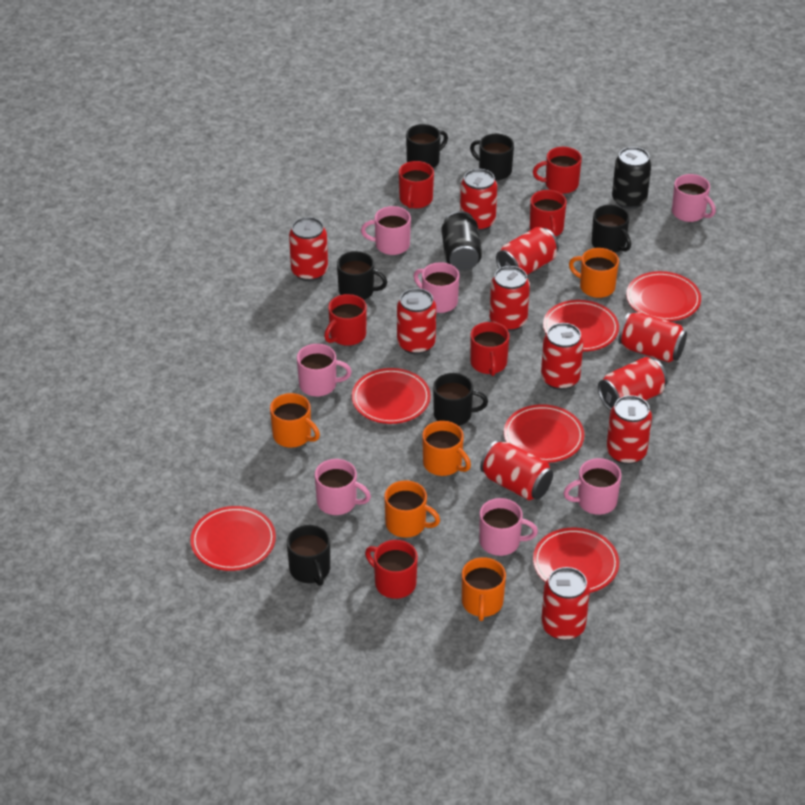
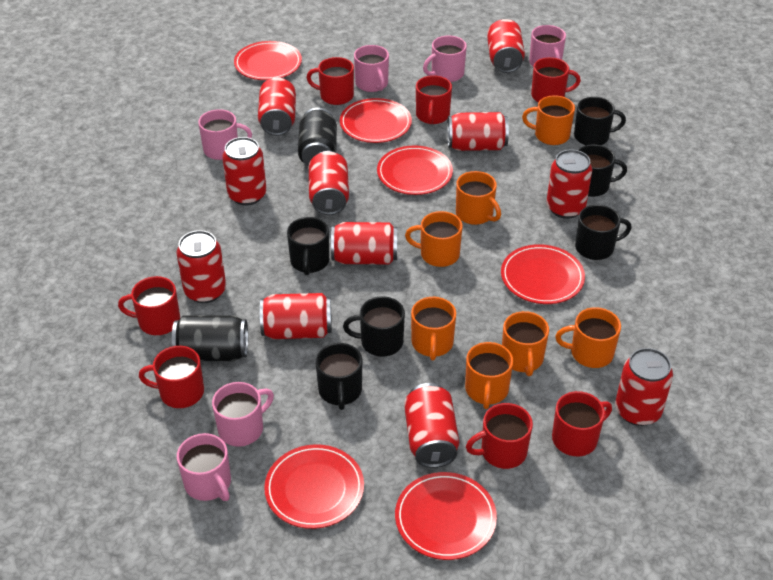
orange mug: 5 -> 7
pink mug: 7 -> 6
red mug: 6 -> 7

